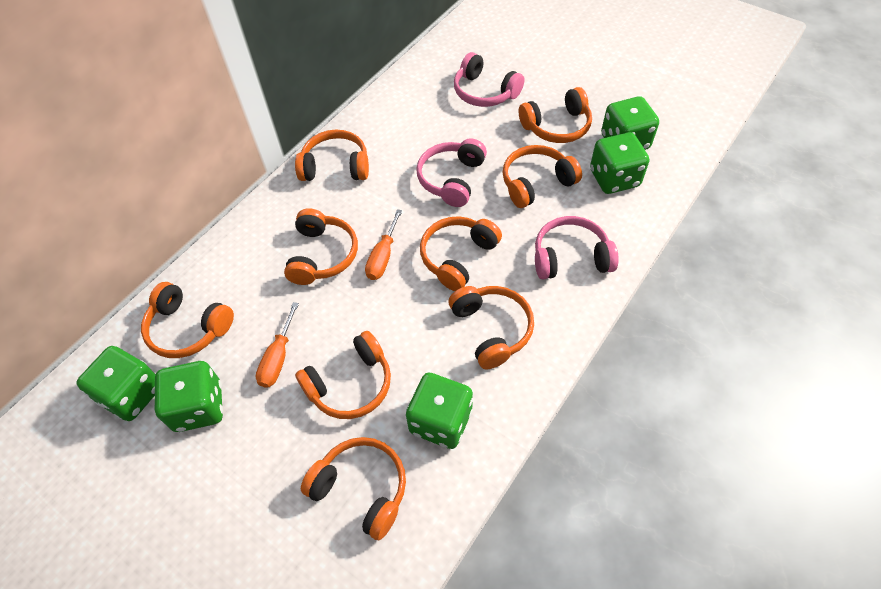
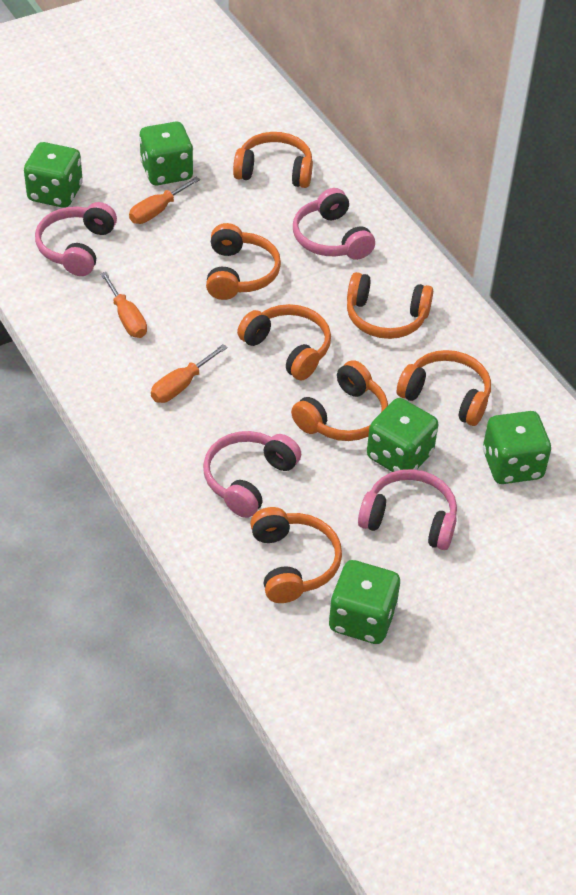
orange headphones: 9 -> 7
orange screwdriver: 2 -> 3
pink headphones: 3 -> 4

